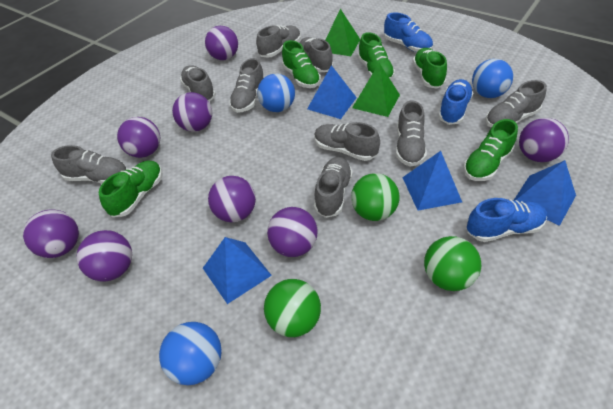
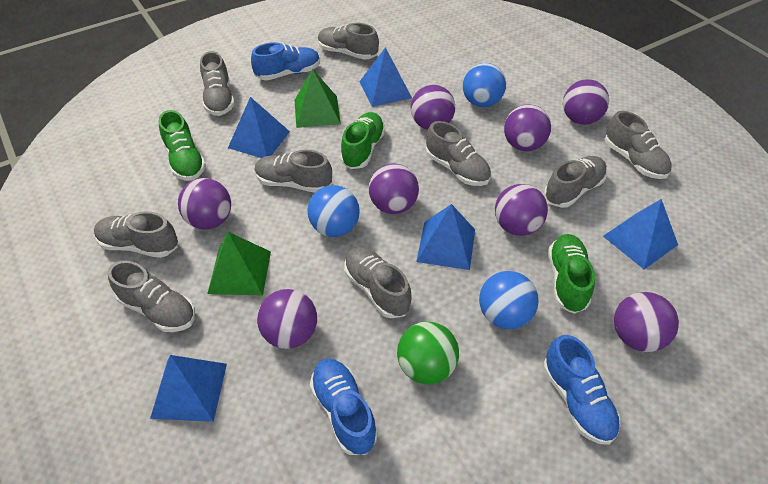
blue pyramid: 4 -> 5
green ball: 3 -> 1
green shoe: 5 -> 3

